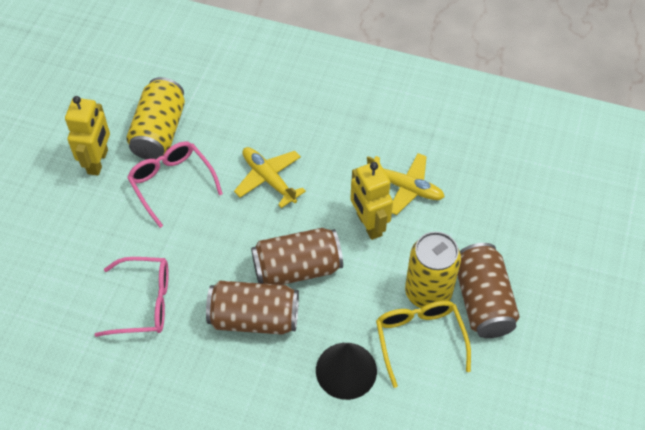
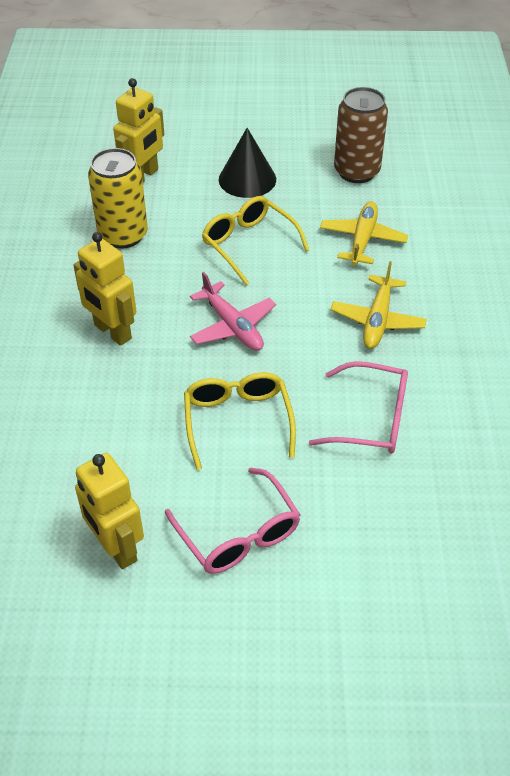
brown can: 3 -> 1
pink plane: 0 -> 1
yellow can: 2 -> 1
yellow glasses: 1 -> 2
yellow robot: 2 -> 3

